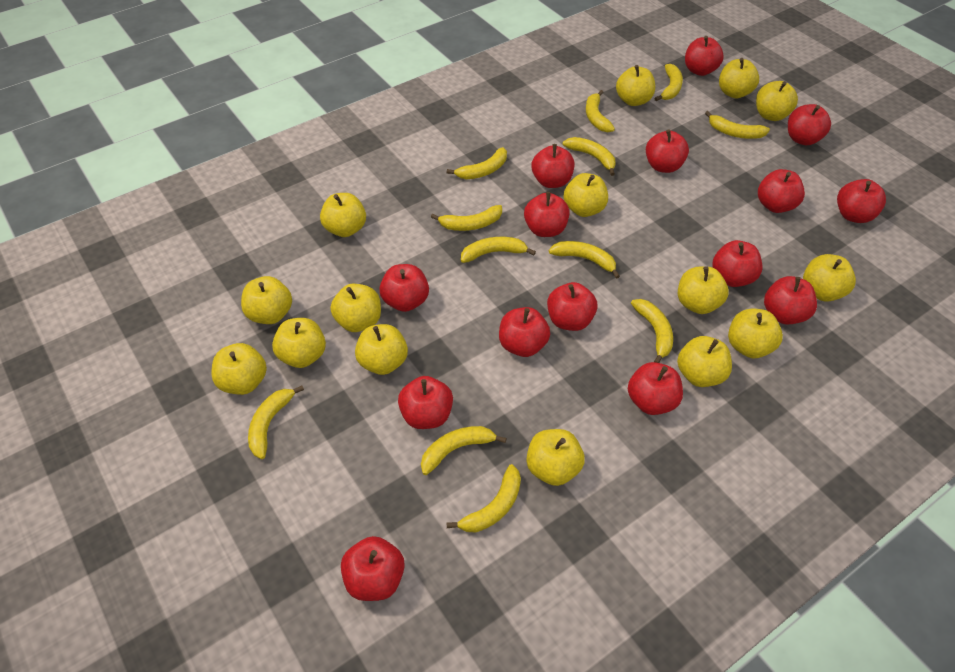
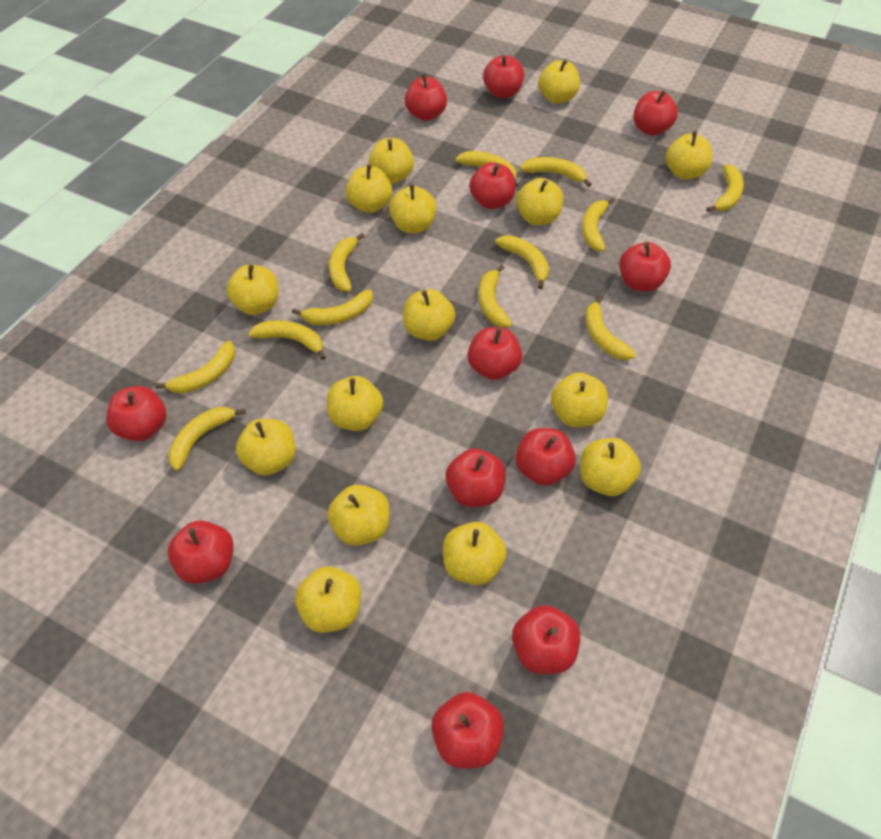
red apple: 15 -> 12

